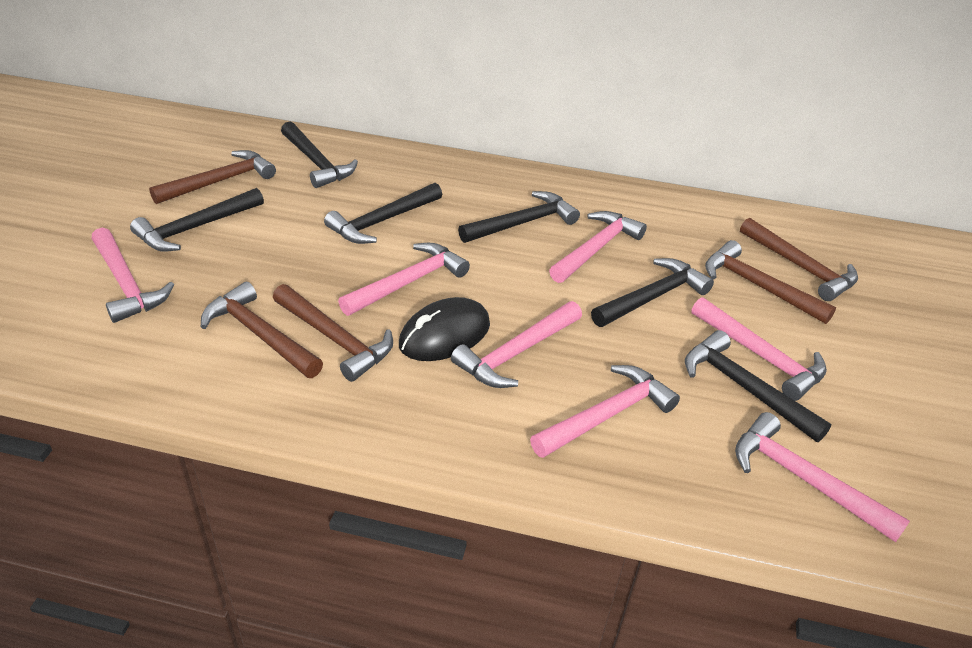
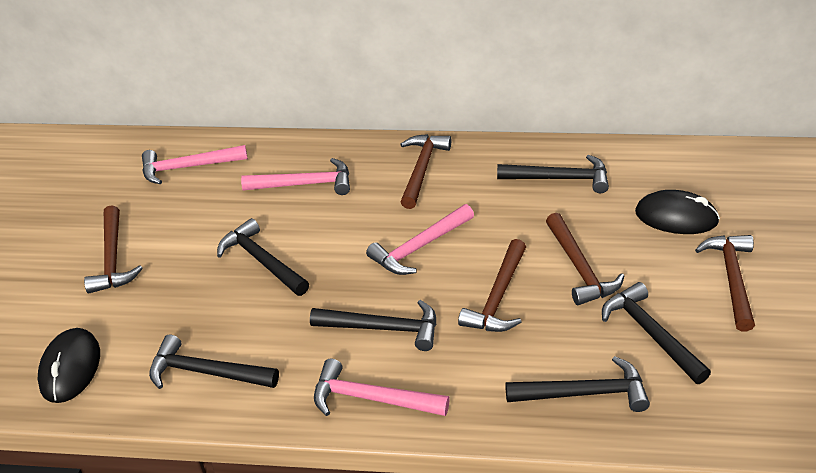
black mouse: 1 -> 2
pink hammer: 7 -> 4

